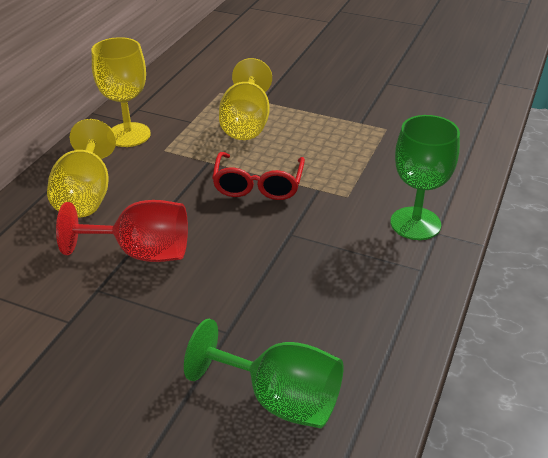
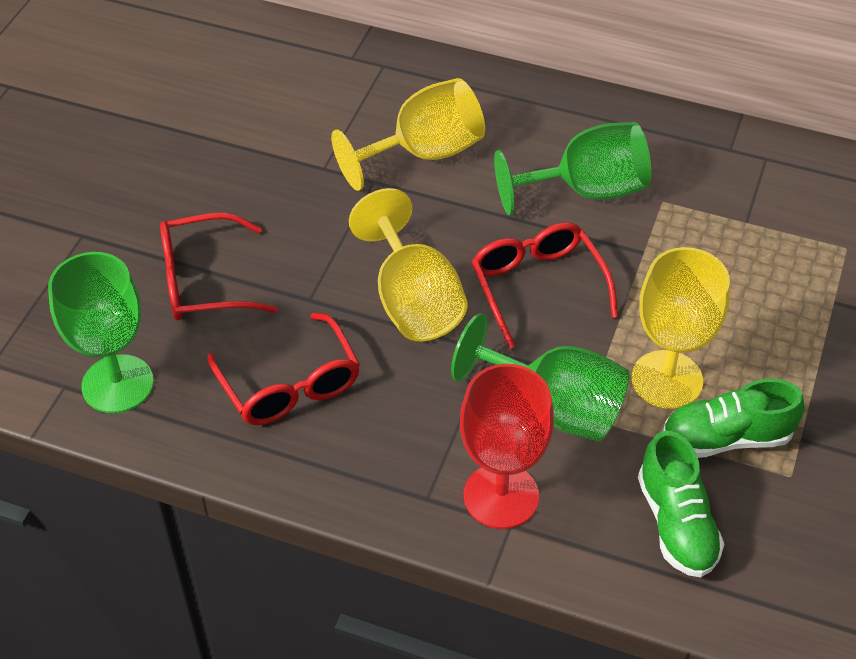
green goblet: 2 -> 3
green shoe: 0 -> 2
red glasses: 1 -> 3

